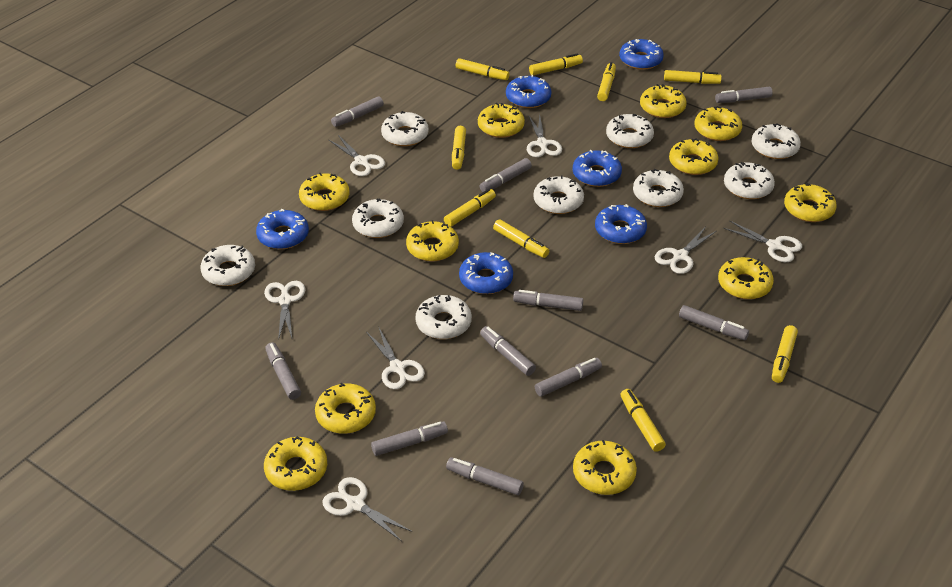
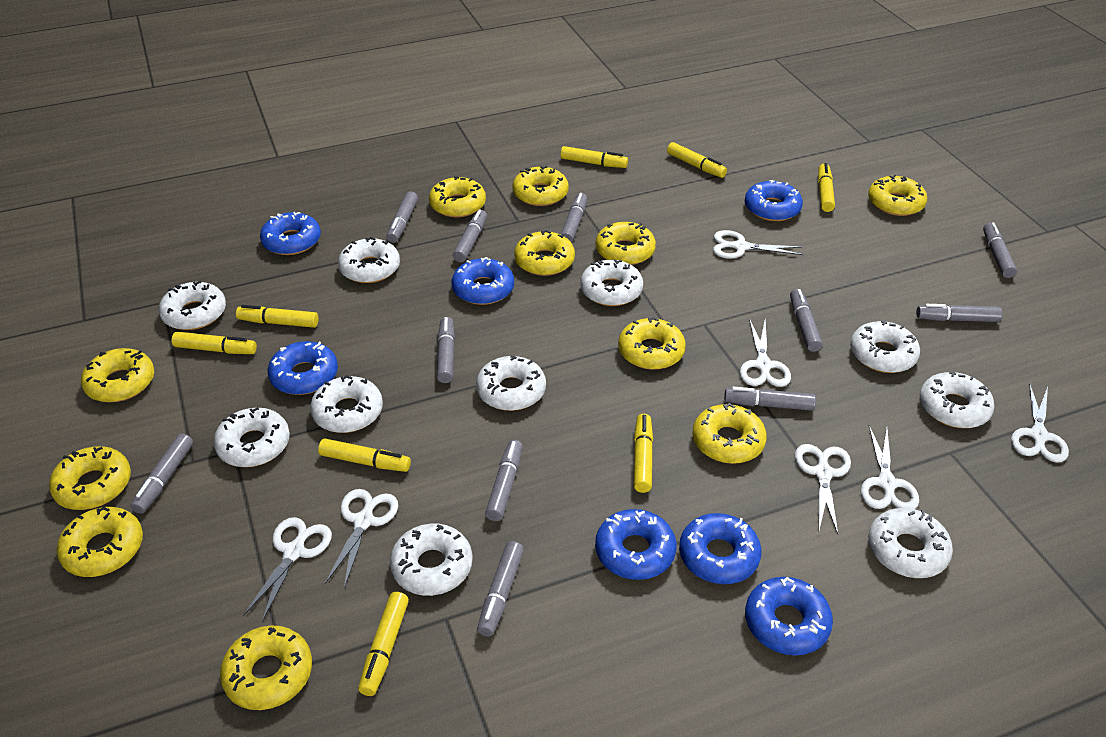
blue donut: 6 -> 7
grey marker: 10 -> 11
white donut: 9 -> 10
yellow marker: 9 -> 8

